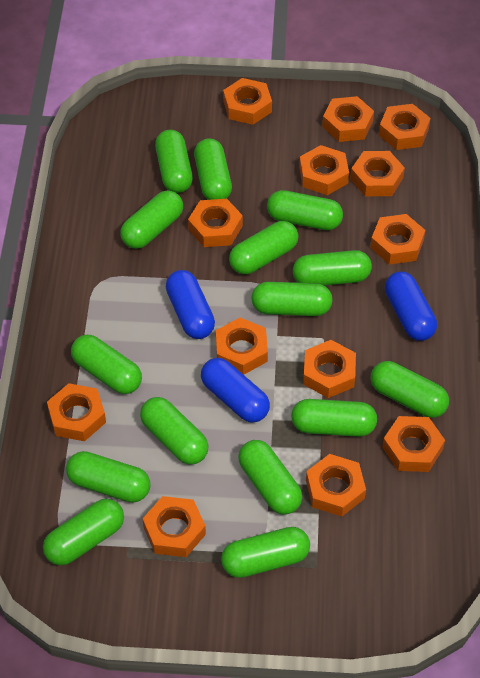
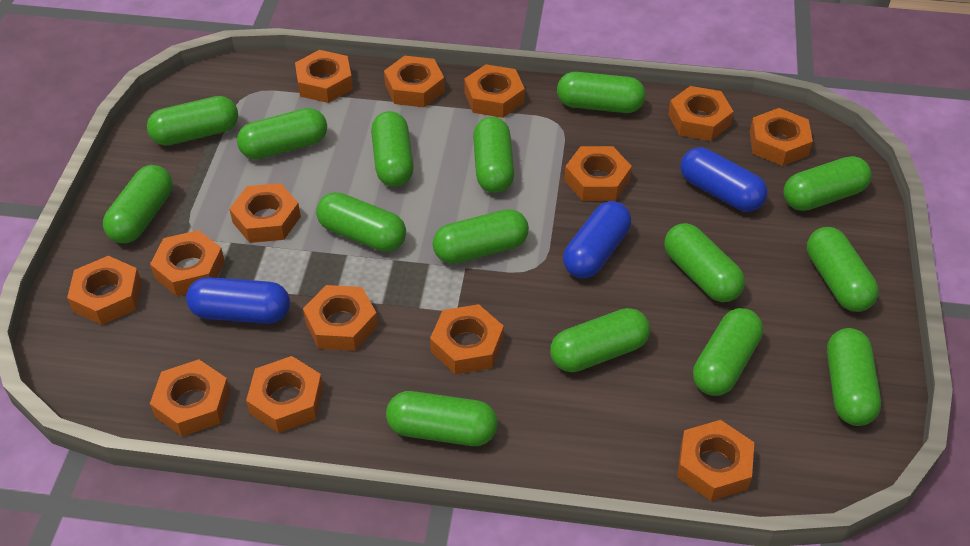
orange nut: 13 -> 14

